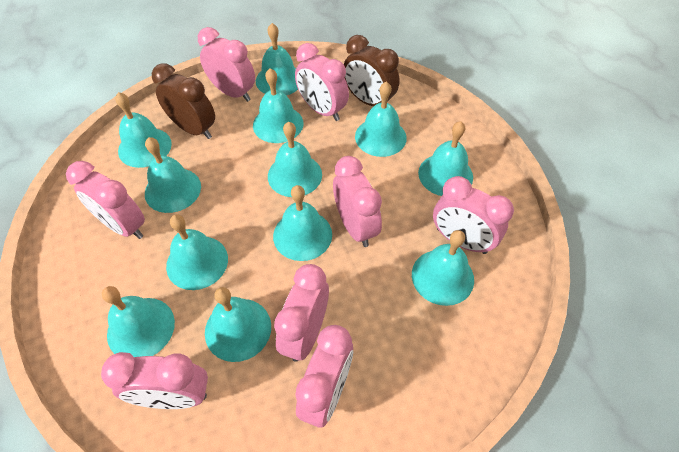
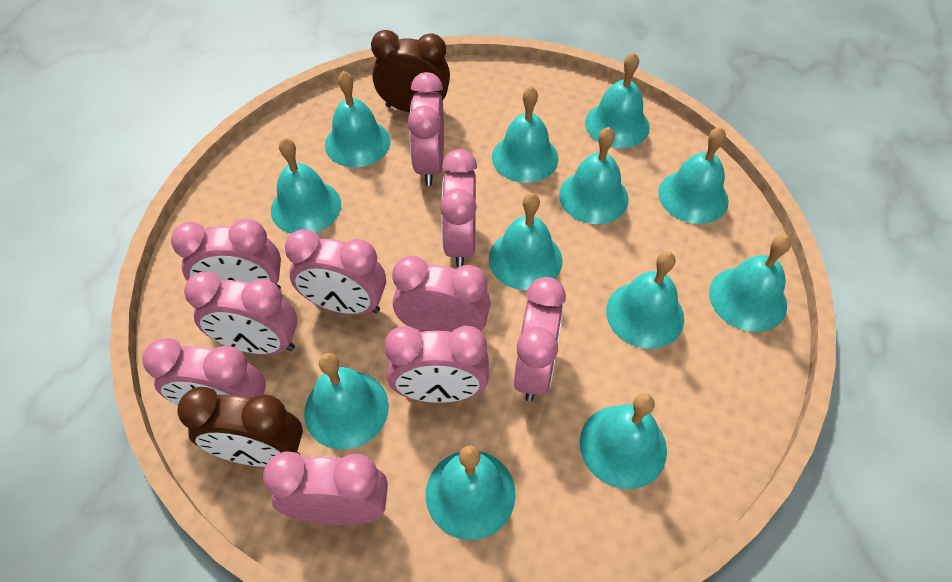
pink clock: 8 -> 10

